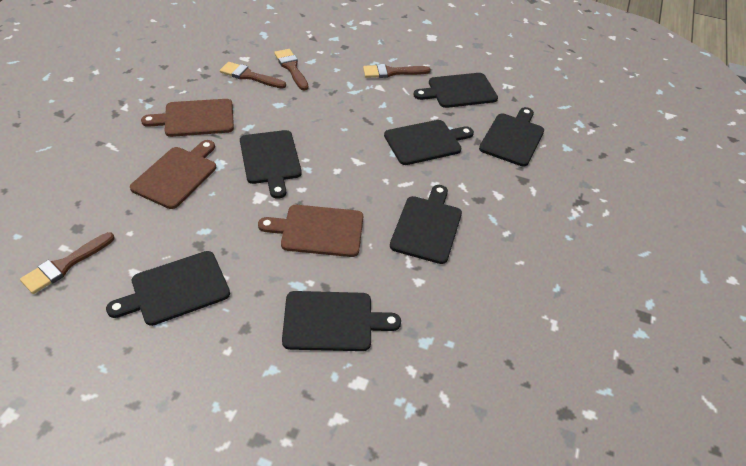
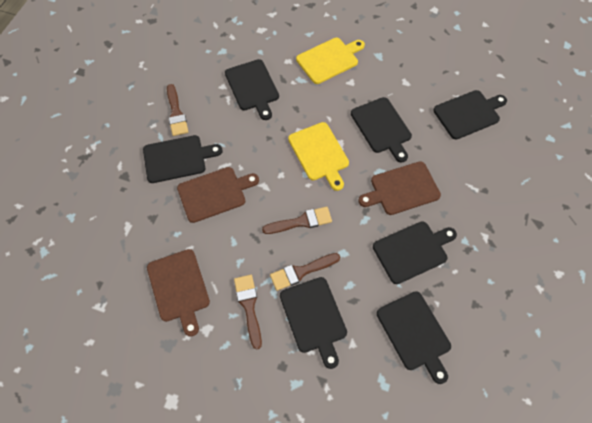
yellow cutting board: 0 -> 2

